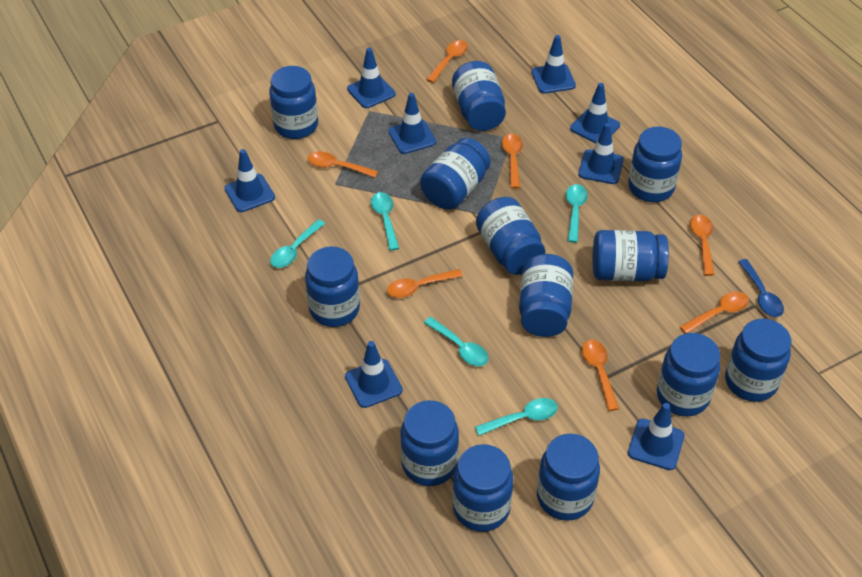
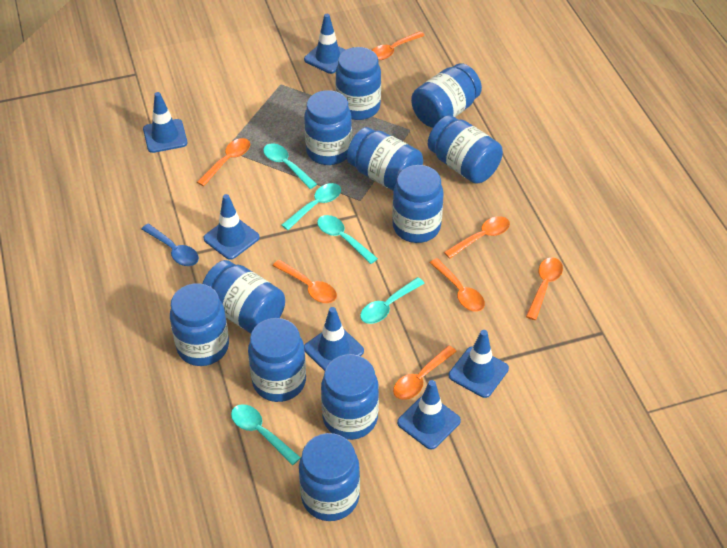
blue jar: 13 -> 11
blue traffic cone: 8 -> 6

